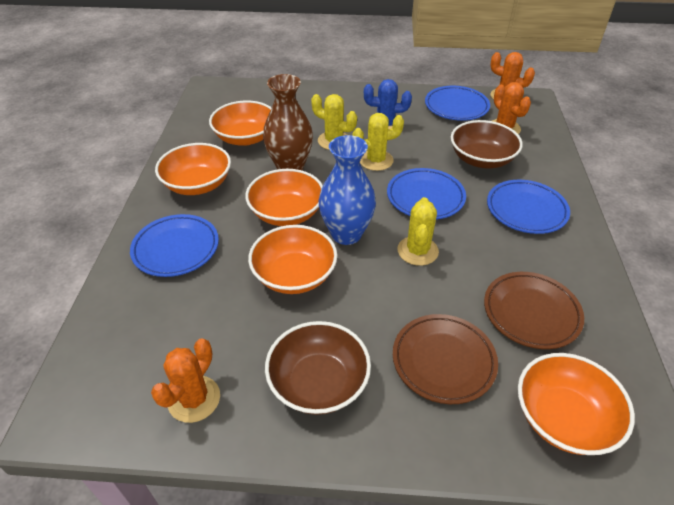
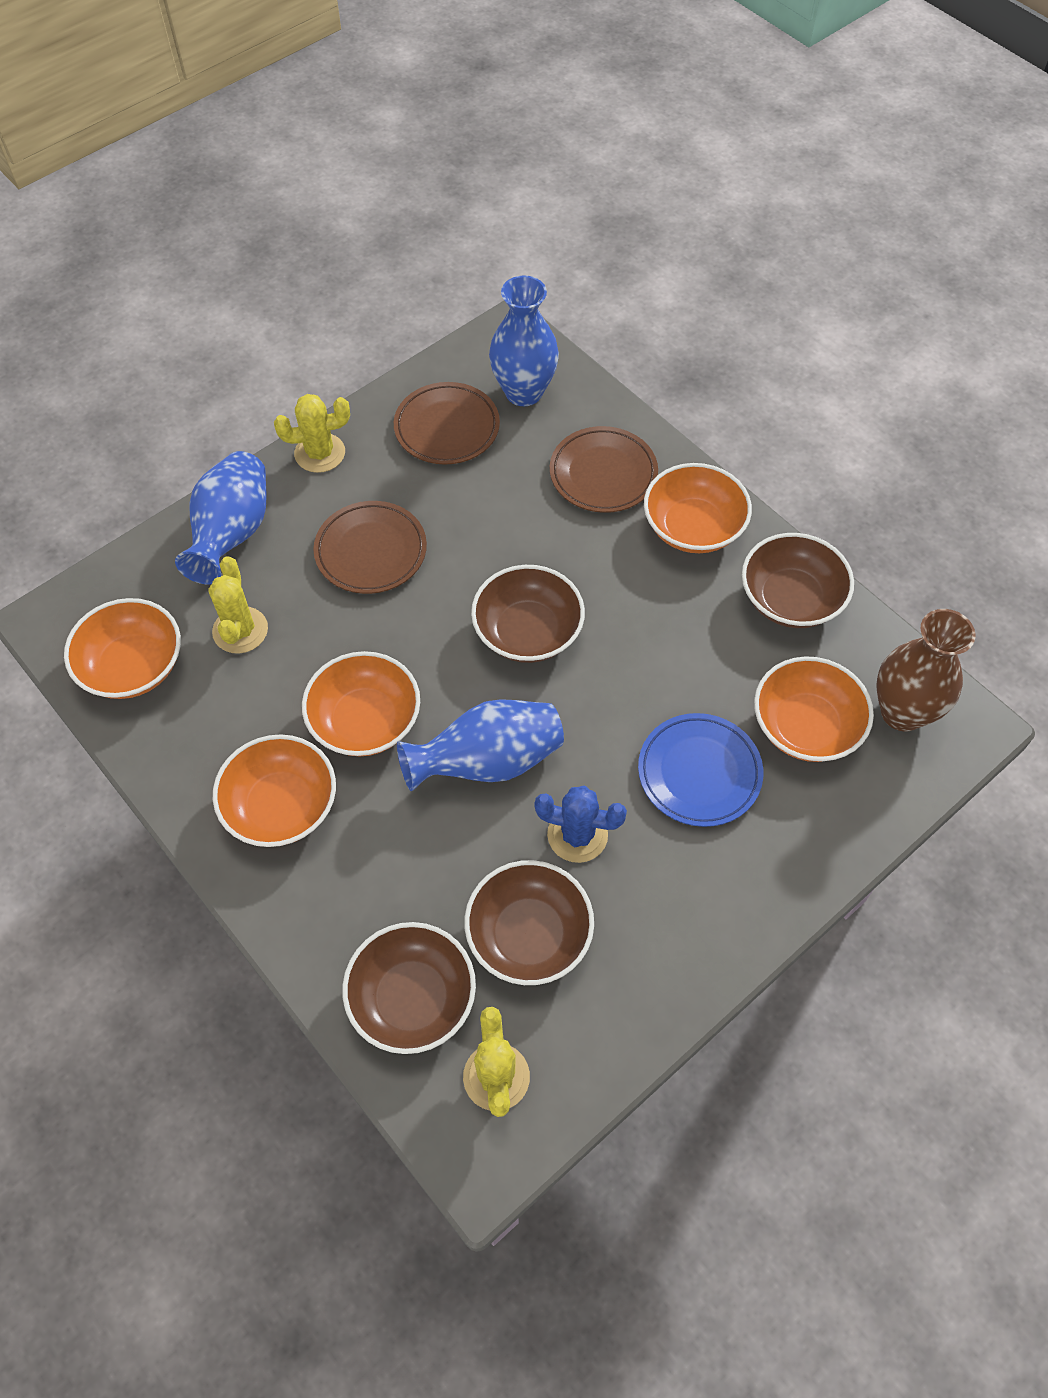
blue plate: 4 -> 1
blue vase: 1 -> 3
brown bowl: 2 -> 4
brown plate: 2 -> 3
orange cactus: 3 -> 0

